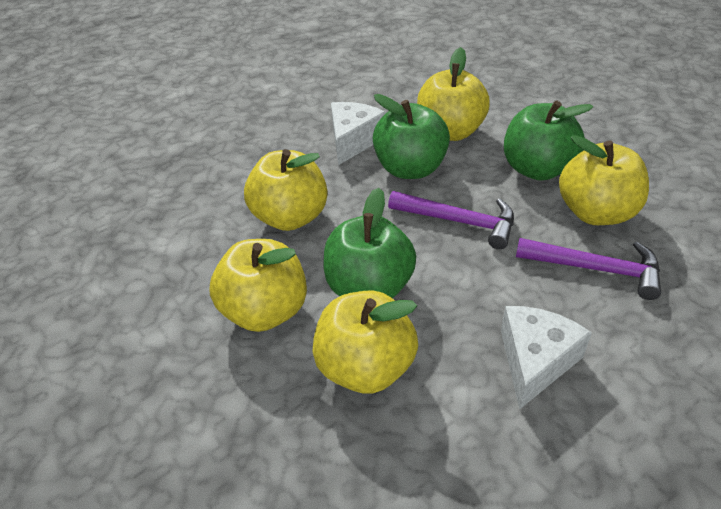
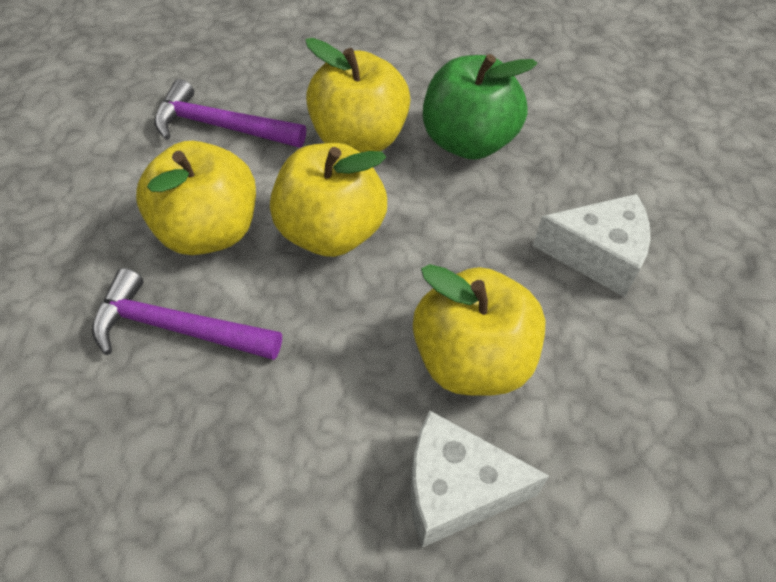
green apple: 3 -> 1
yellow apple: 5 -> 4

